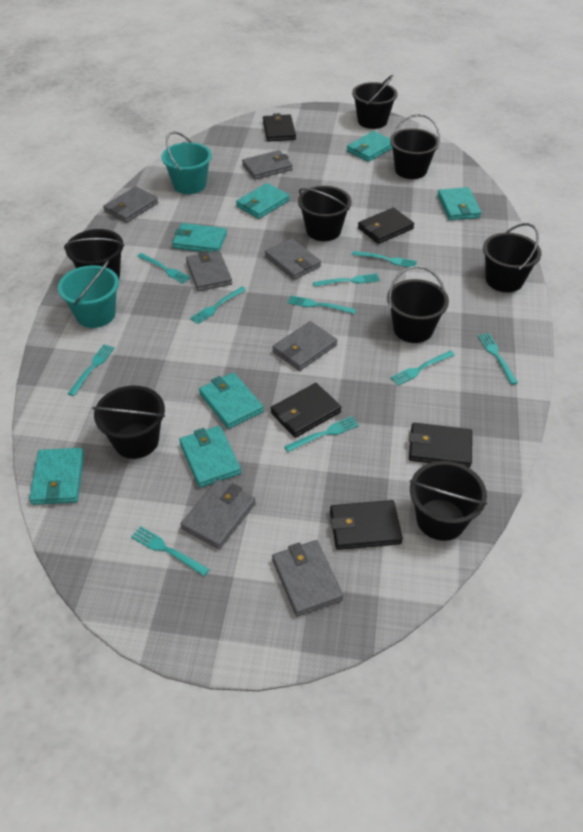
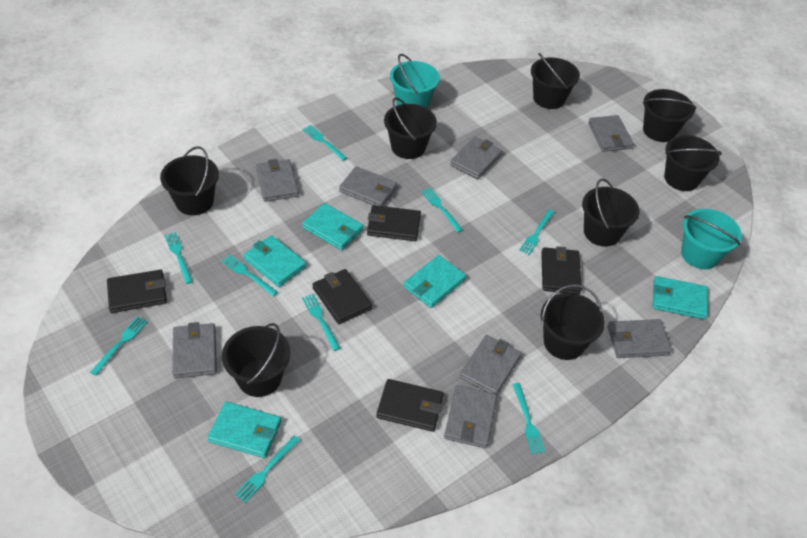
grey wallet: 7 -> 8
turquoise fork: 10 -> 9
turquoise wallet: 7 -> 5

